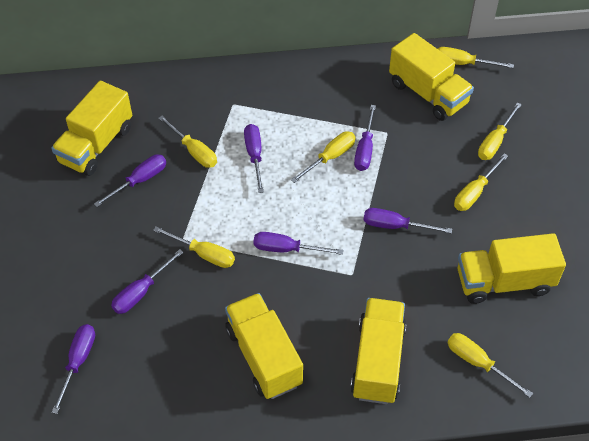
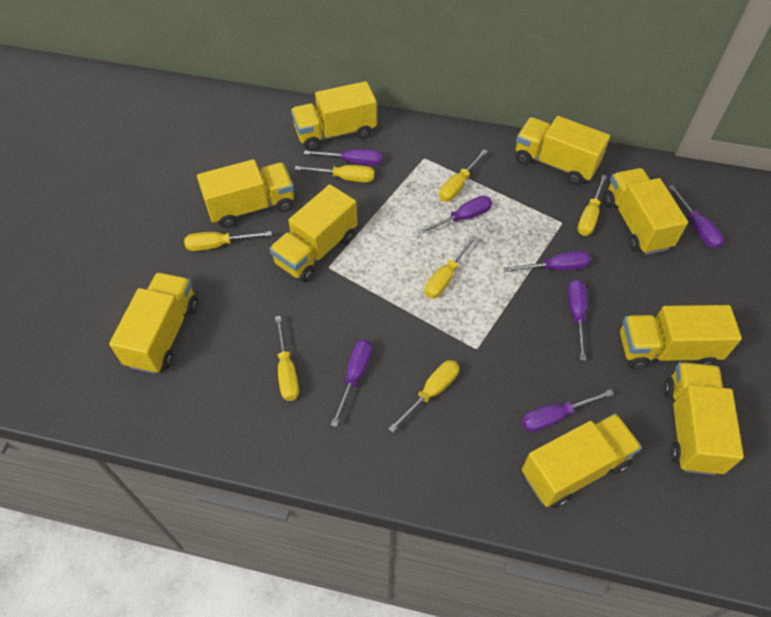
yellow truck: 5 -> 9

